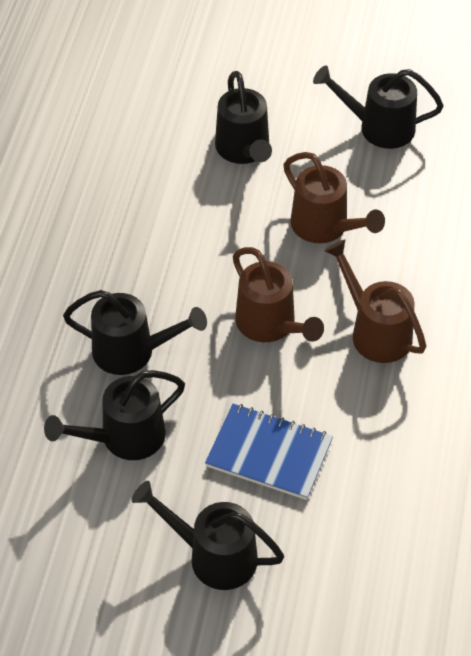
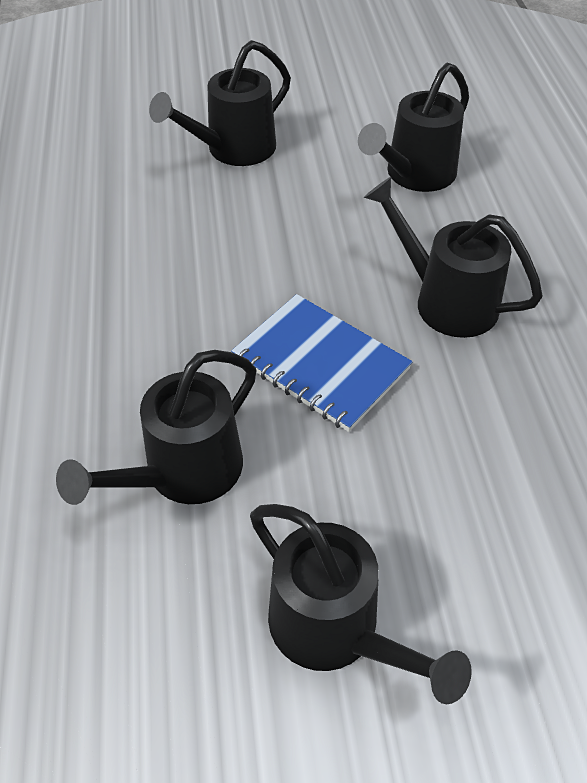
brown watering can: 3 -> 0

